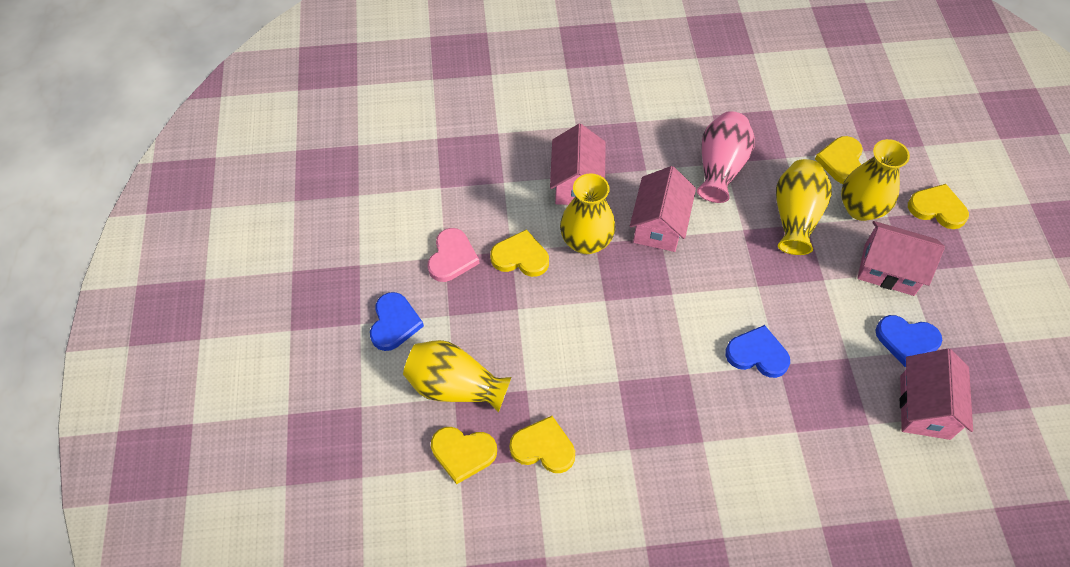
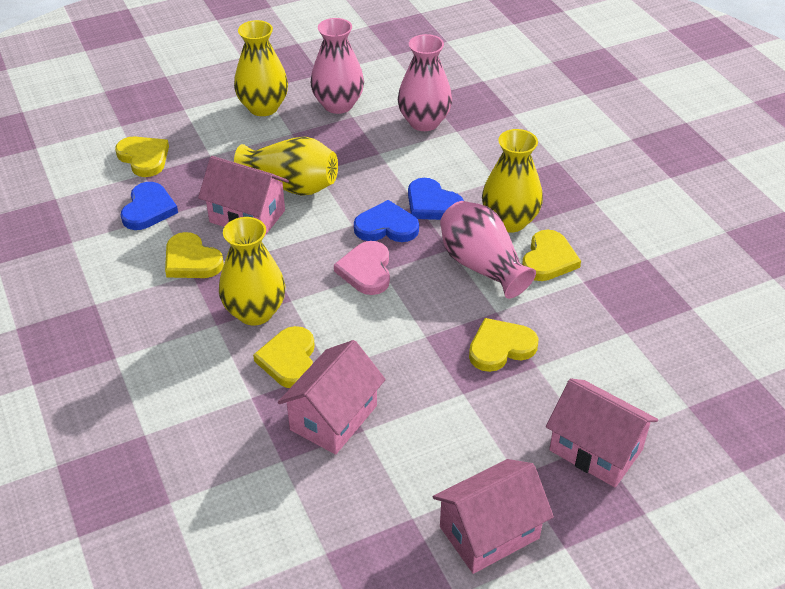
pink vase: 1 -> 3

